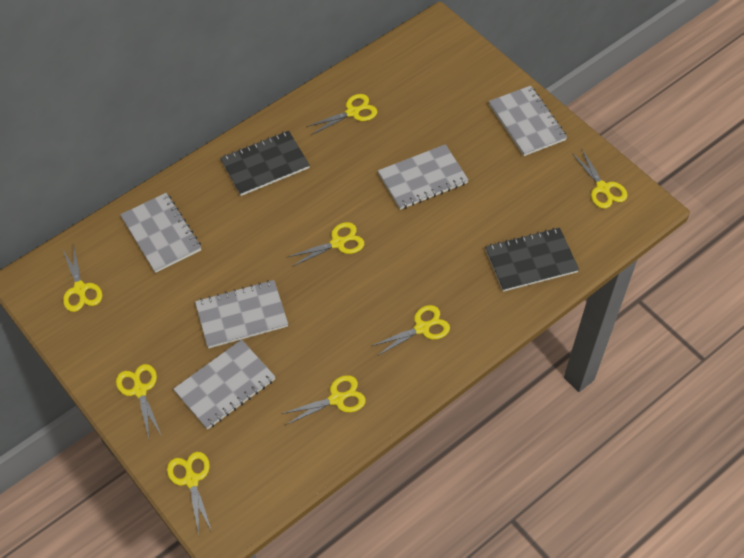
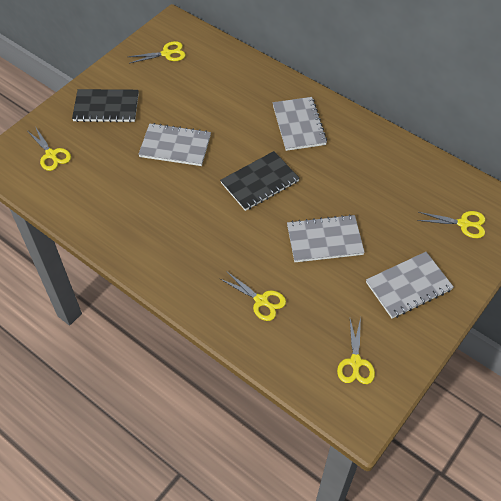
grey notebook: 5 -> 4
yellow scissors: 8 -> 5

